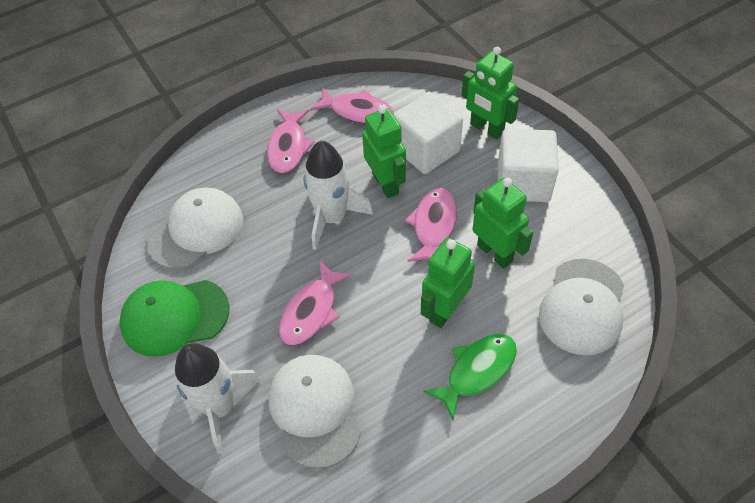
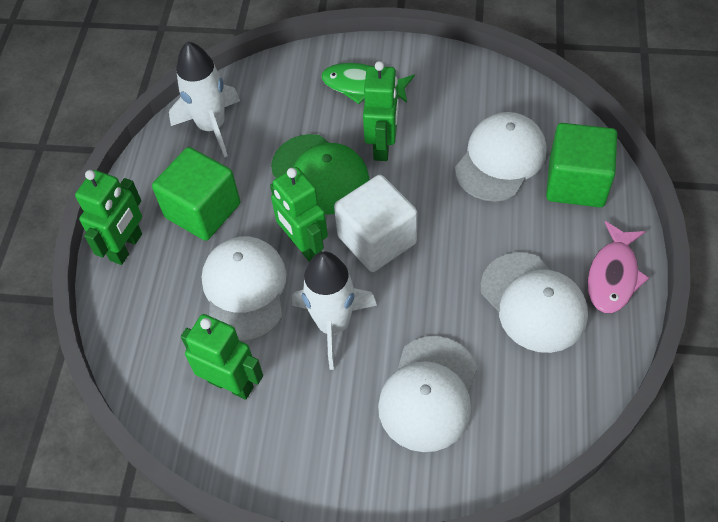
green cube: 0 -> 2
pink fish: 4 -> 1
white cap: 3 -> 4
white cube: 2 -> 1

